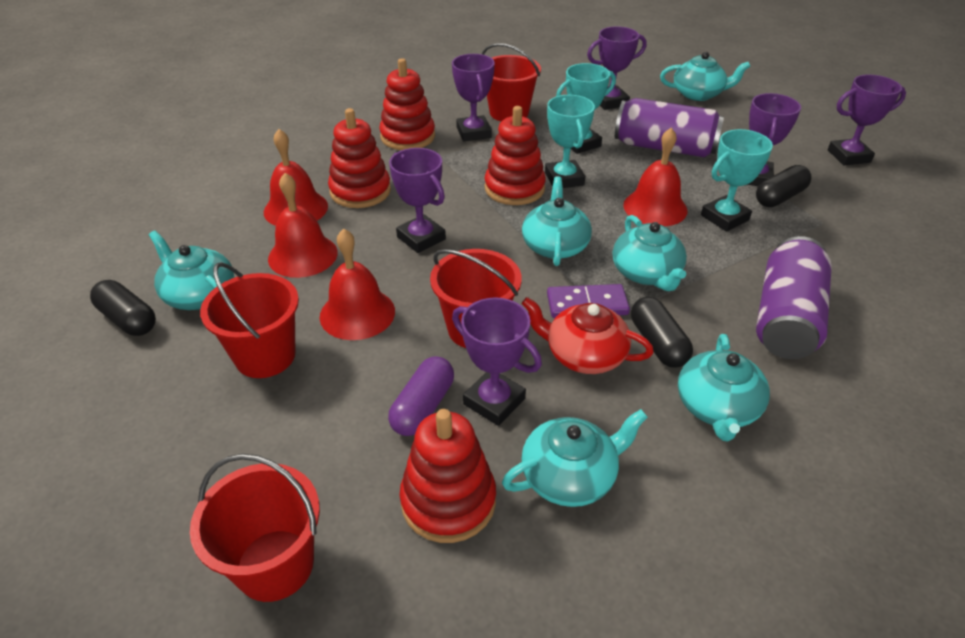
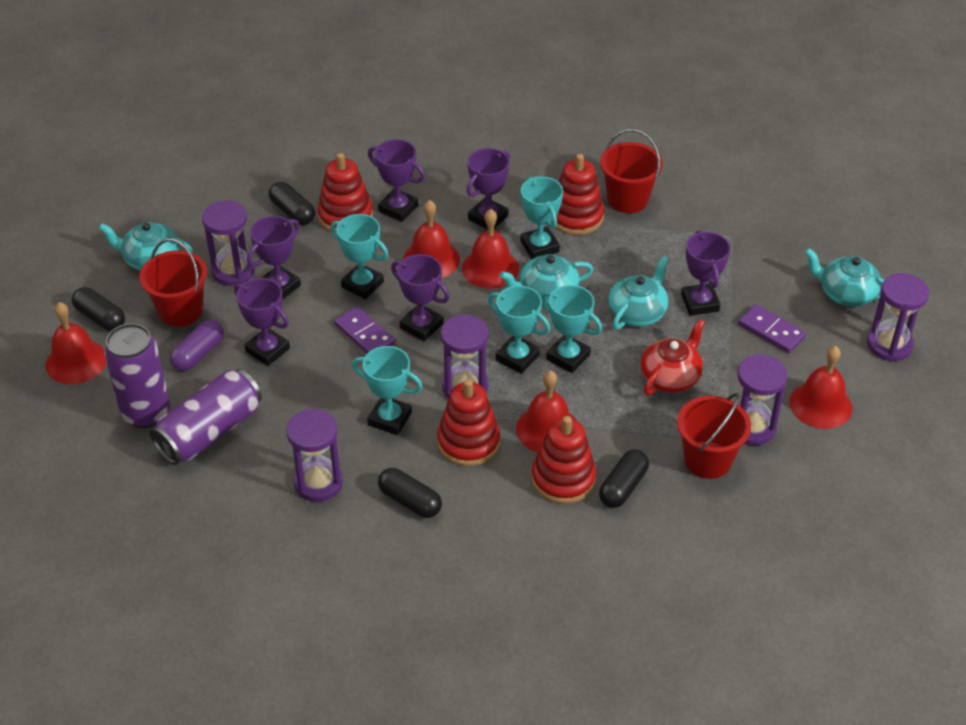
black capsule: 3 -> 4
purple domino: 1 -> 2
purple hourglass: 0 -> 5
red bell: 4 -> 5
red bucket: 4 -> 3
turquoise teapot: 6 -> 4
turquoise trophy: 3 -> 5

